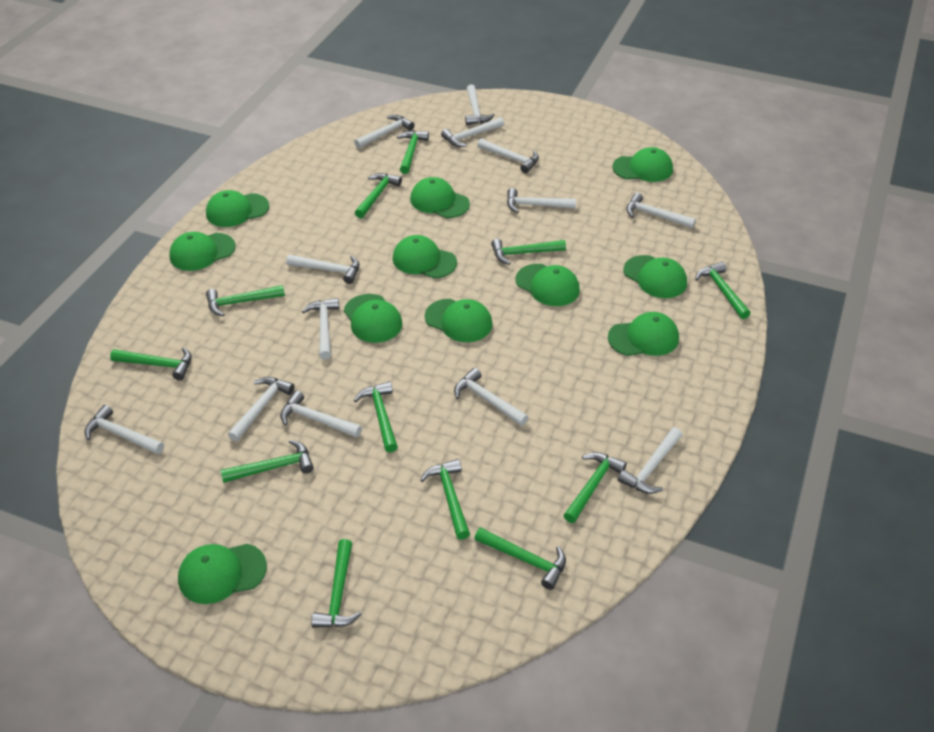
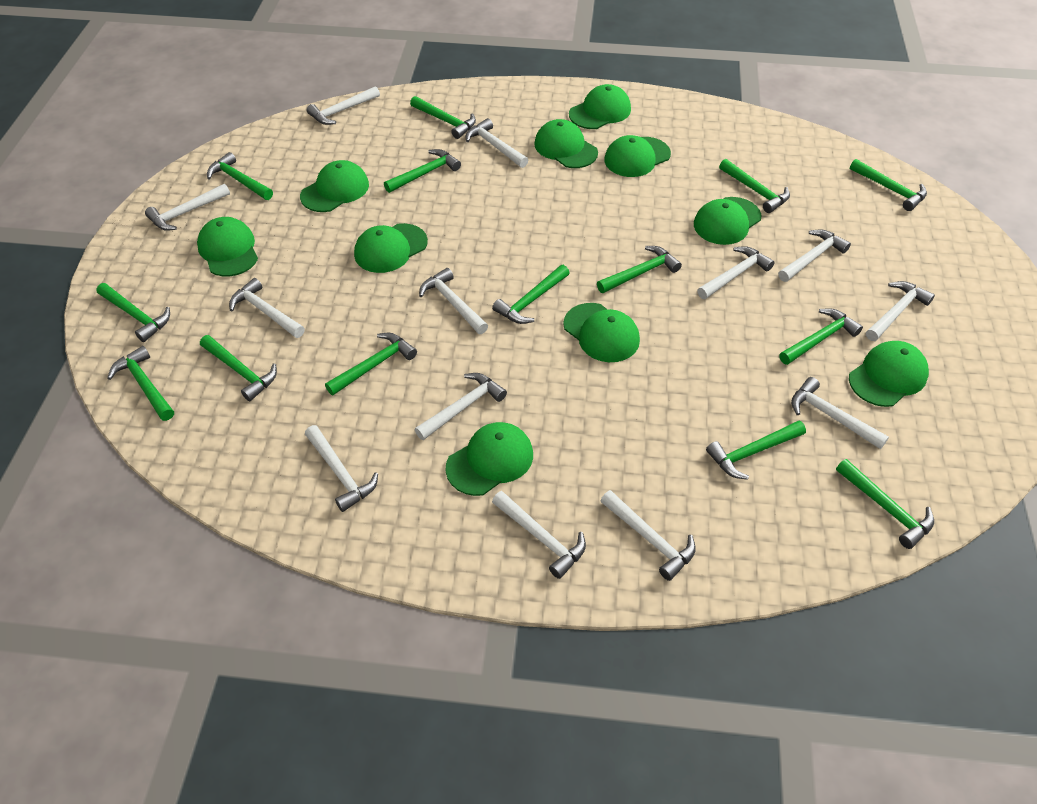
green cap: 11 -> 10
green hammer: 12 -> 14

